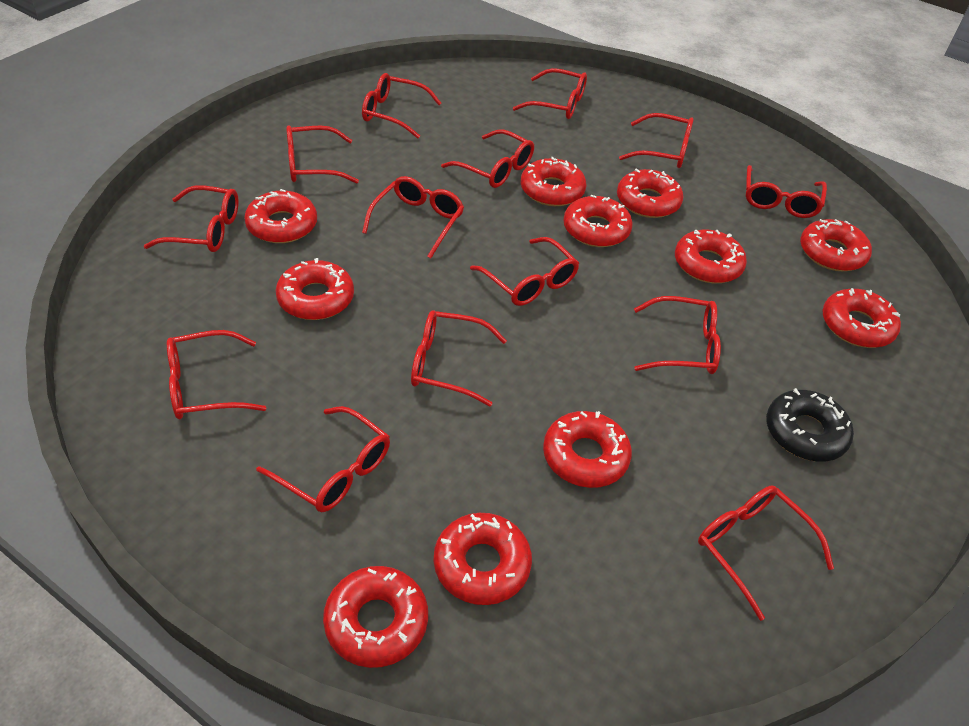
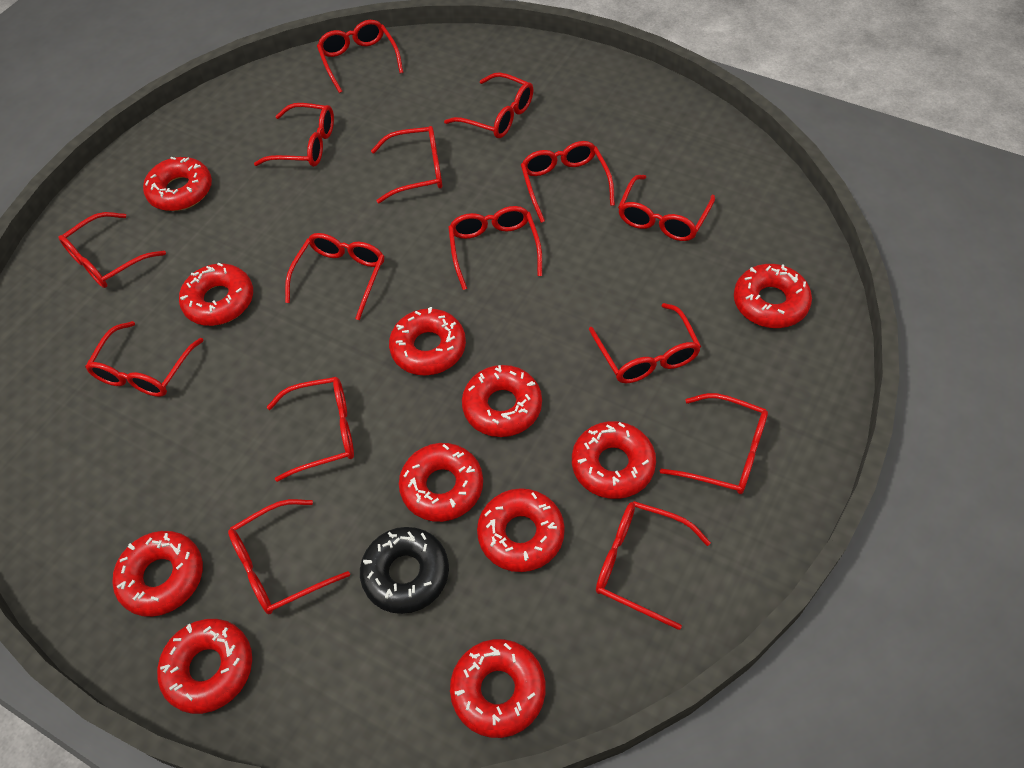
red glasses: 14 -> 15

